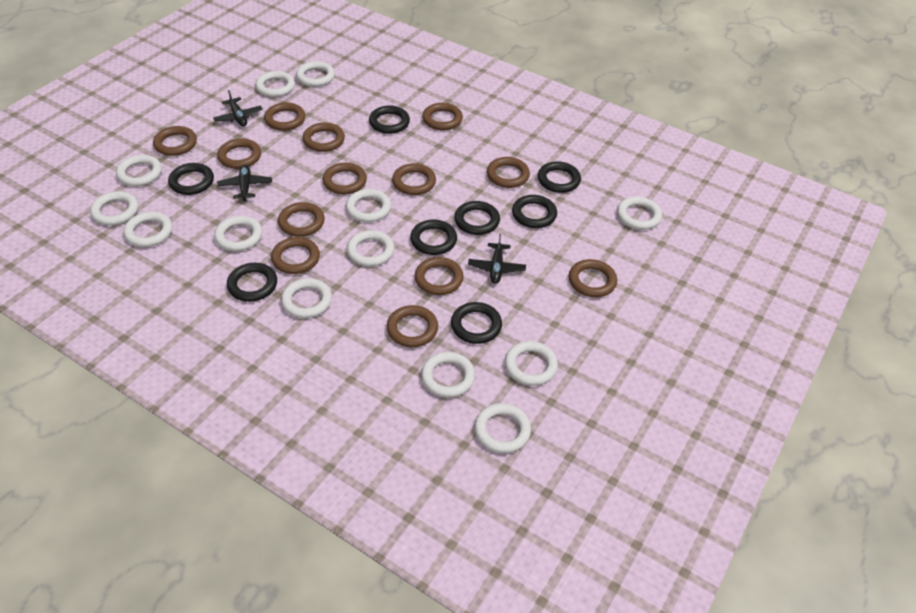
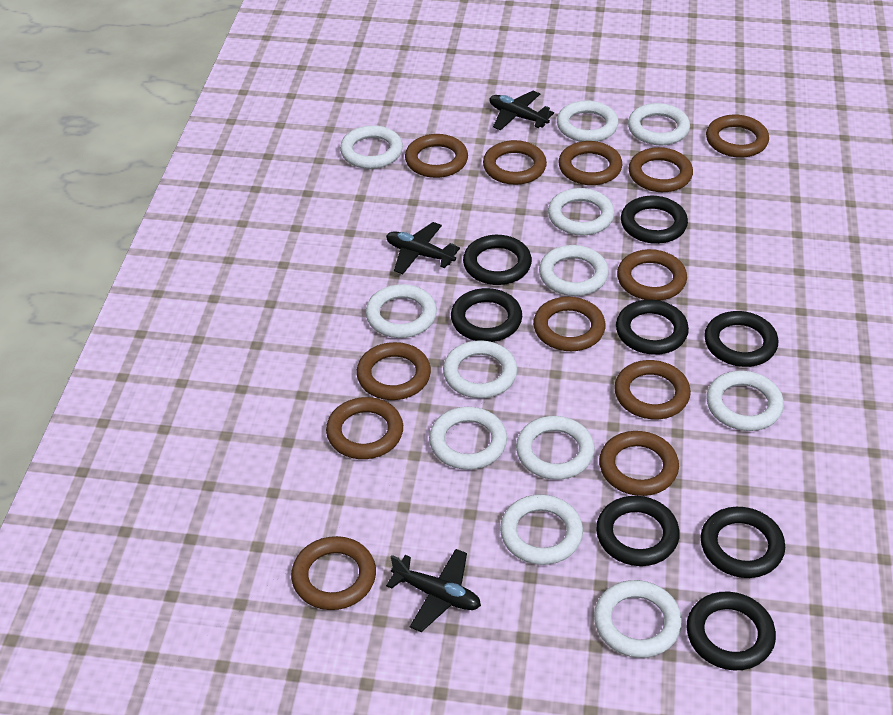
brown ring: 13 -> 12
white ring: 13 -> 12

